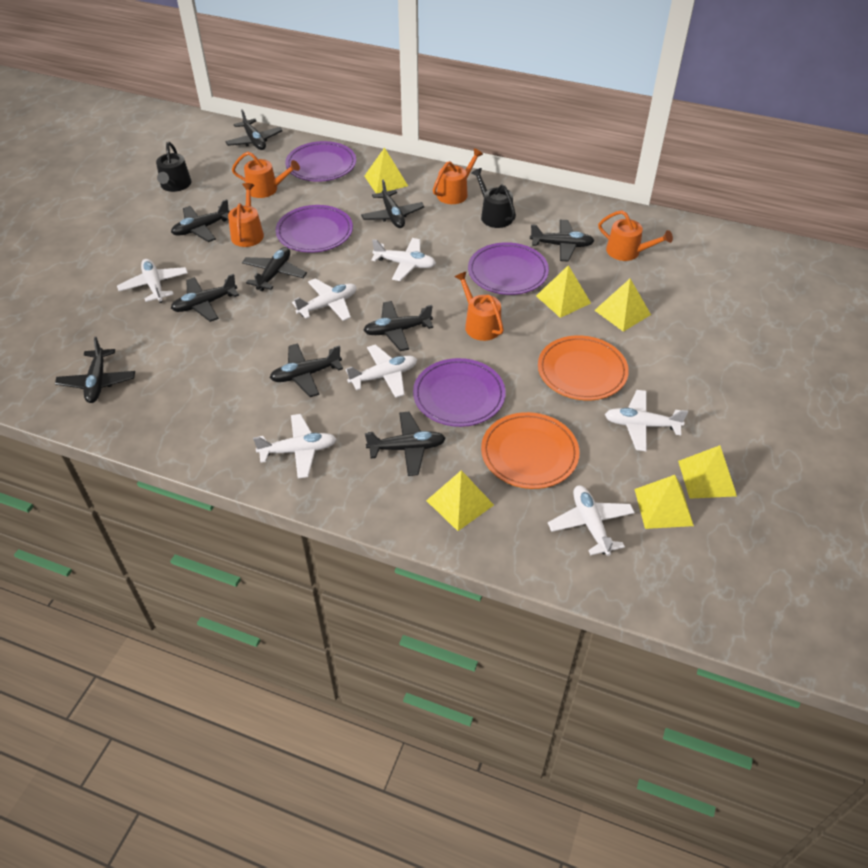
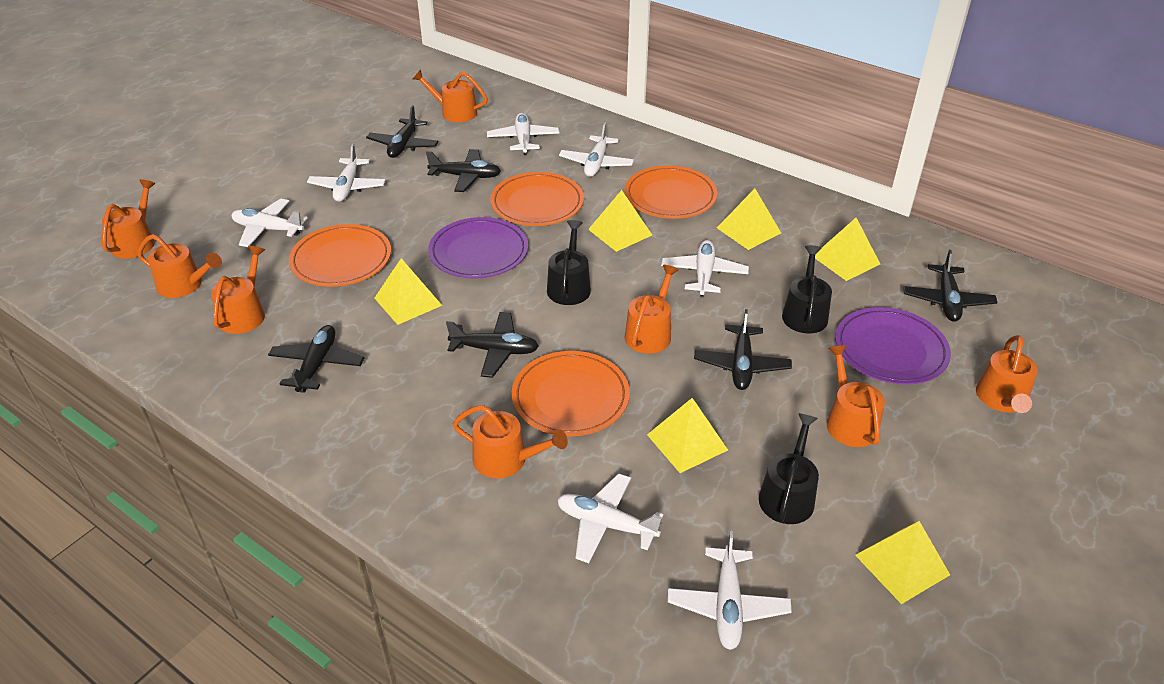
black plane: 10 -> 6
black watering can: 2 -> 3
orange plate: 2 -> 4
orange watering can: 5 -> 8
purple plate: 4 -> 2

